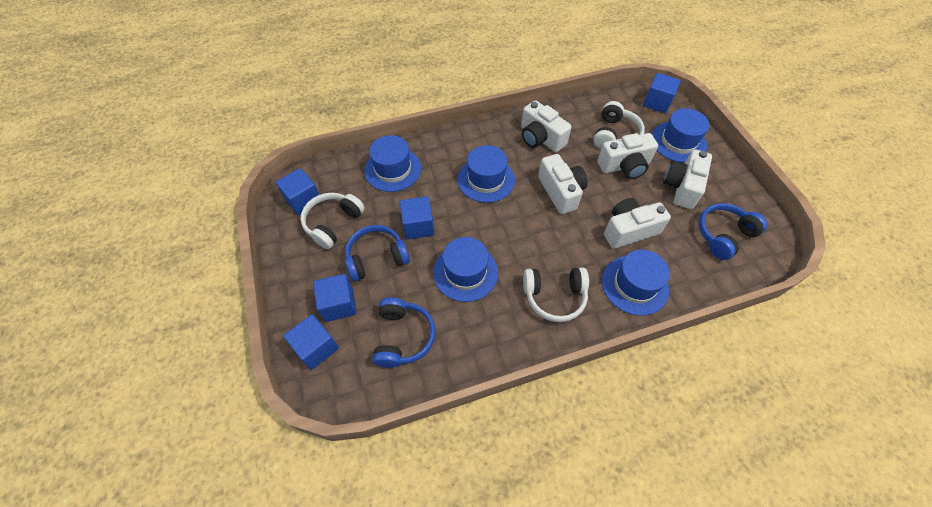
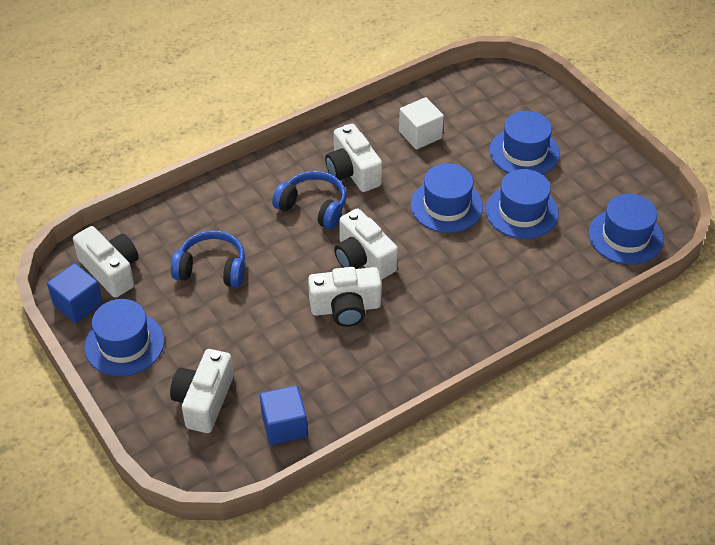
blue cube: 5 -> 2
blue headphones: 3 -> 2
white cube: 0 -> 1
white headphones: 3 -> 0

